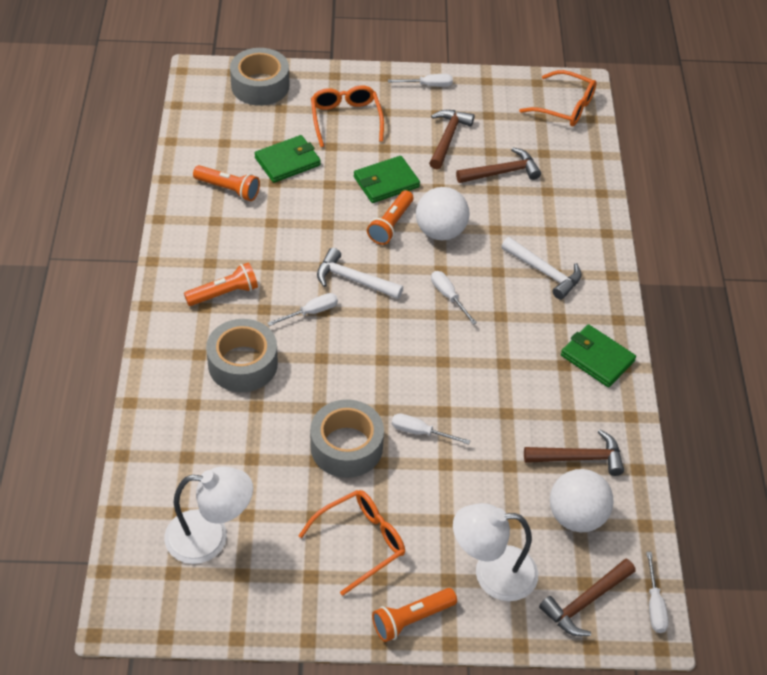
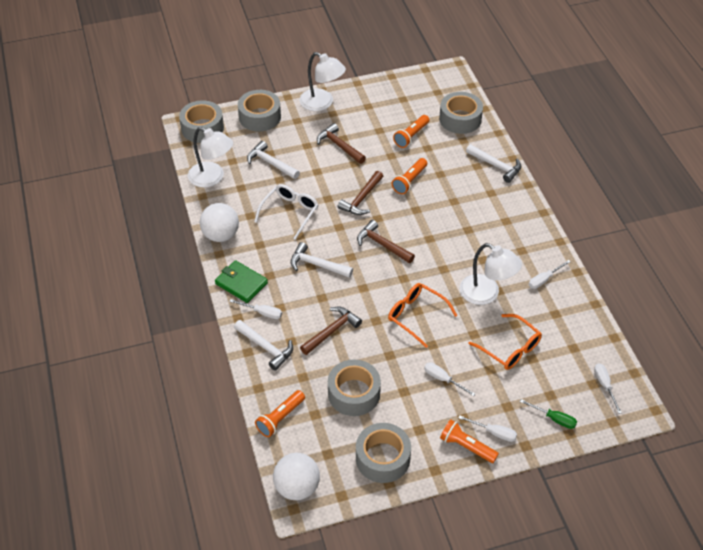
green screwdriver: 0 -> 1
green wallet: 3 -> 1
grey tape: 3 -> 5
orange glasses: 3 -> 2
white glasses: 0 -> 1
white hammer: 2 -> 4
white lamp: 2 -> 3

